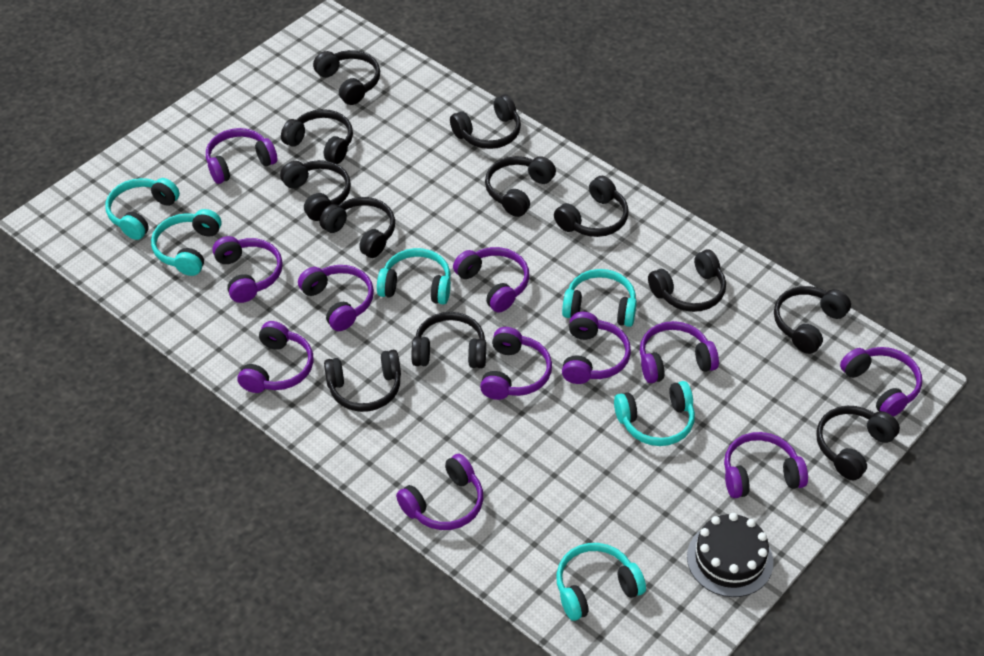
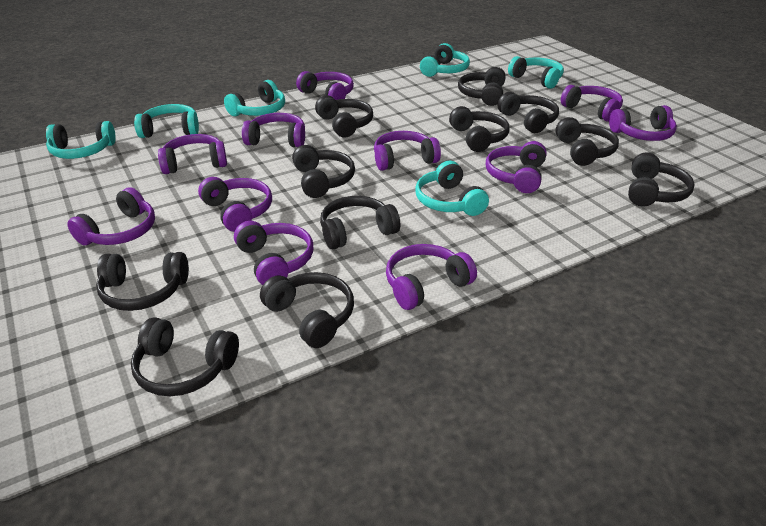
black cake: 1 -> 0
black headphones: 12 -> 11

